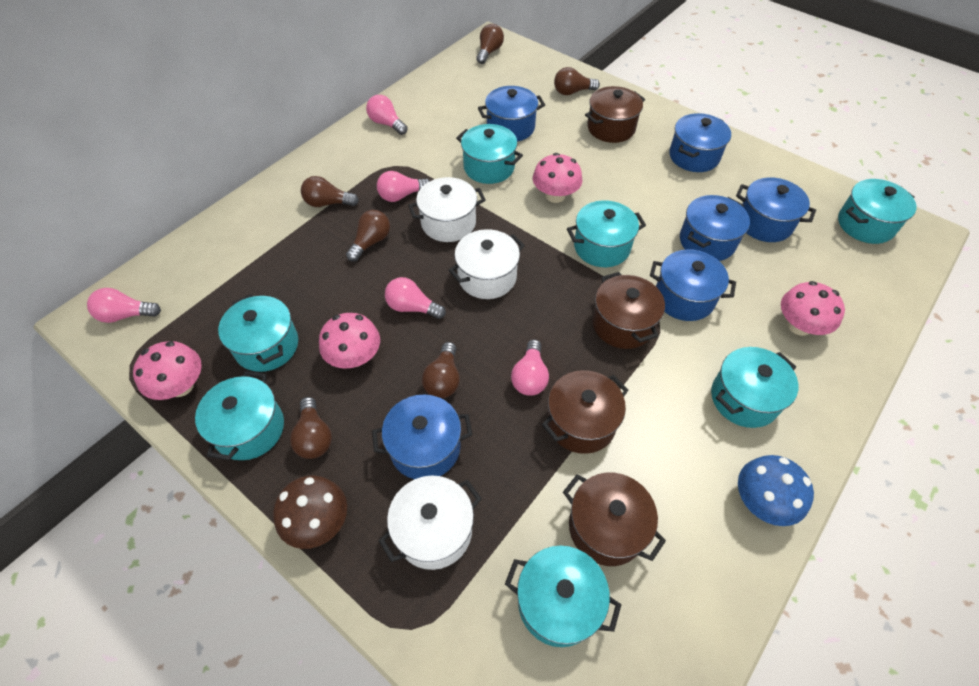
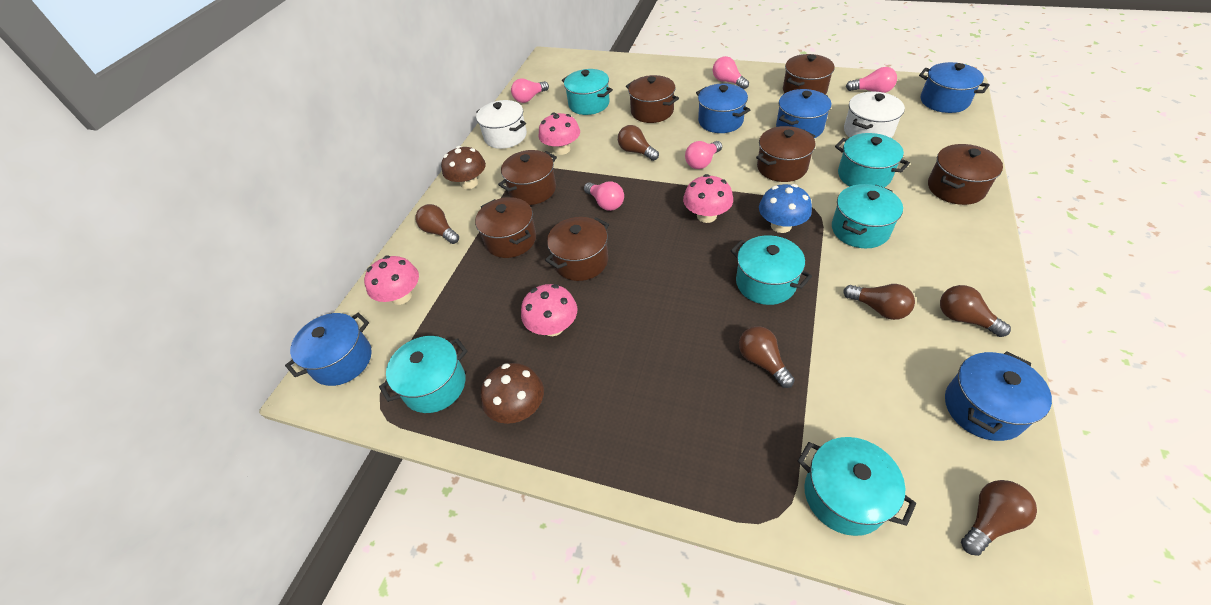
blue pot: 6 -> 5
brown mushroom: 1 -> 2
brown pot: 4 -> 7
turquoise pot: 7 -> 6
white pot: 3 -> 2

